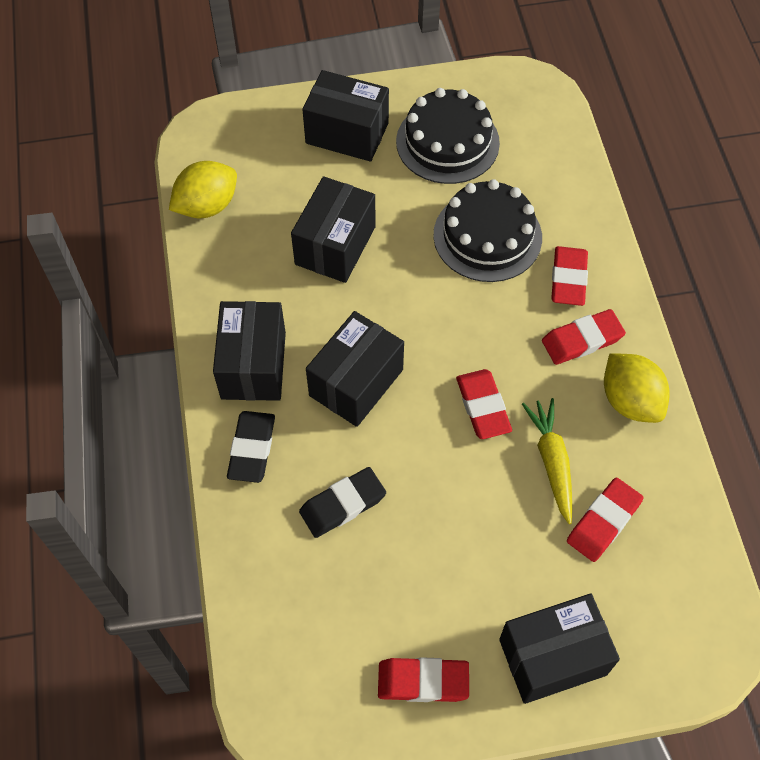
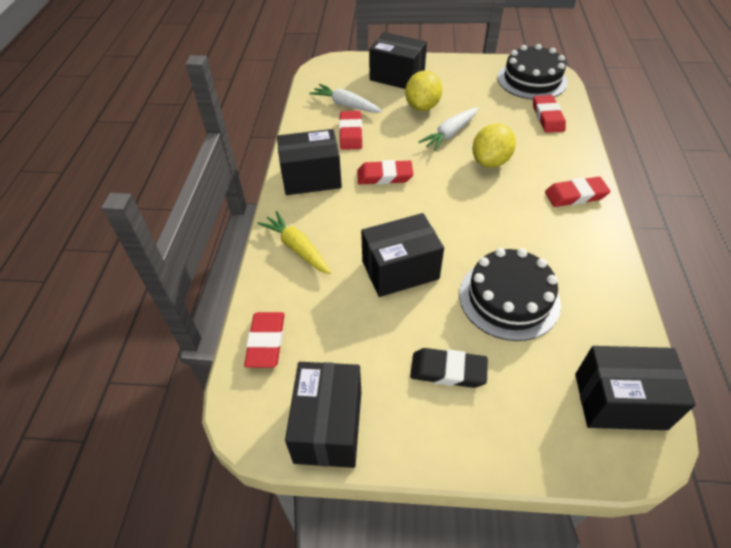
black eraser: 2 -> 1
white carrot: 0 -> 2

